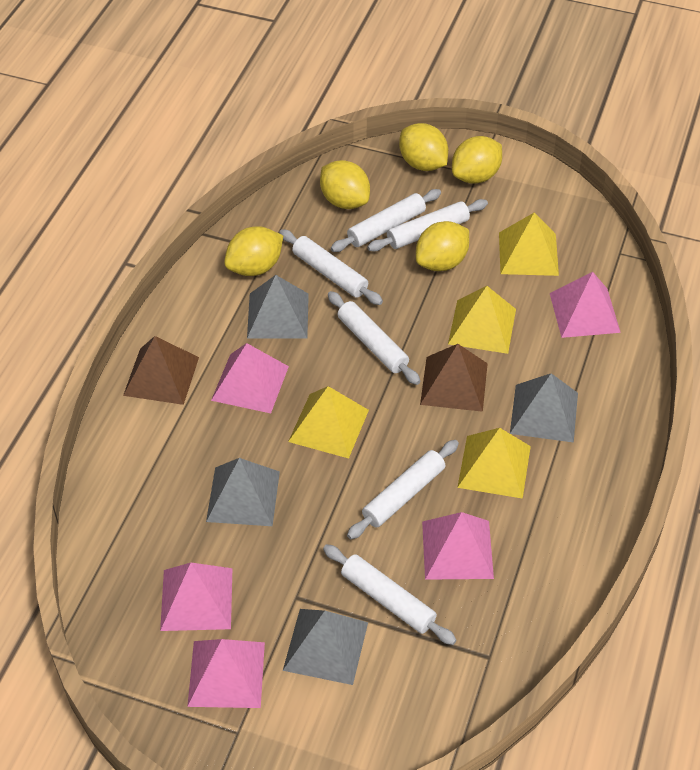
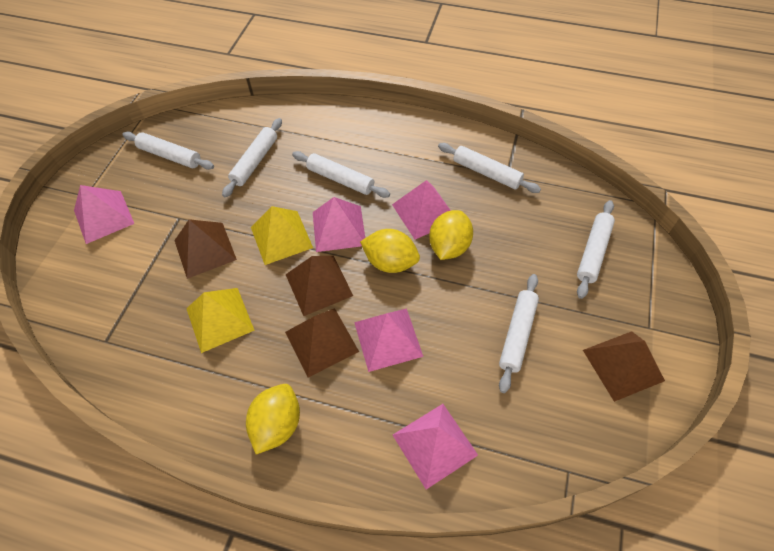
brown pyramid: 2 -> 4
grey pyramid: 4 -> 0
yellow lemon: 5 -> 3
yellow pyramid: 4 -> 2

